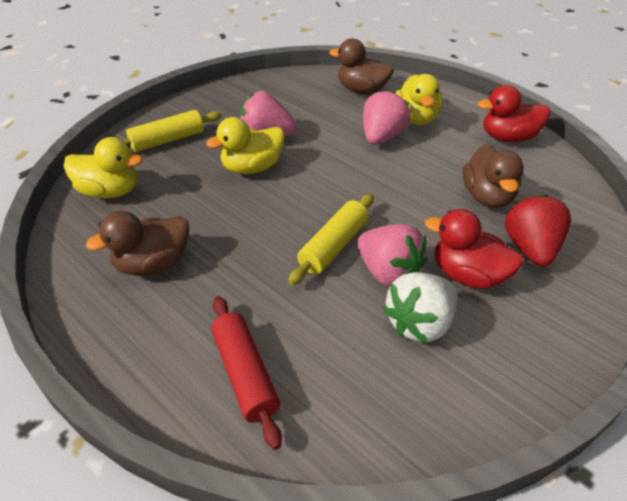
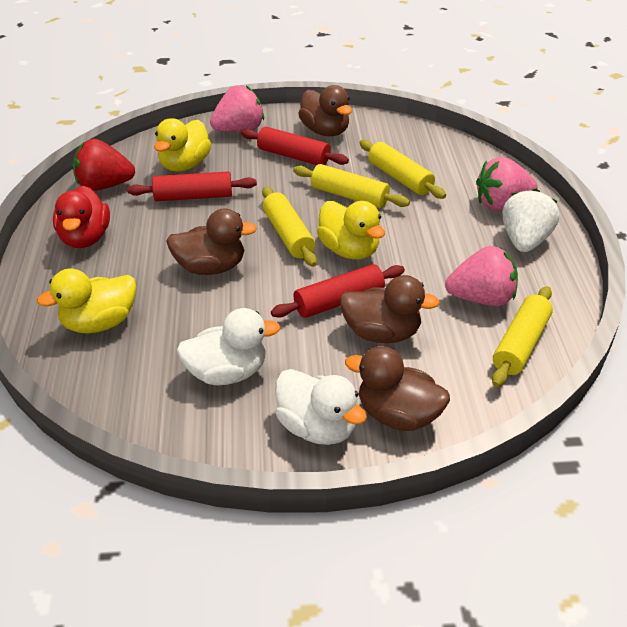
brown duck: 3 -> 4
red duck: 2 -> 1
red rolling pin: 1 -> 3
white duck: 0 -> 2
yellow rolling pin: 2 -> 4

